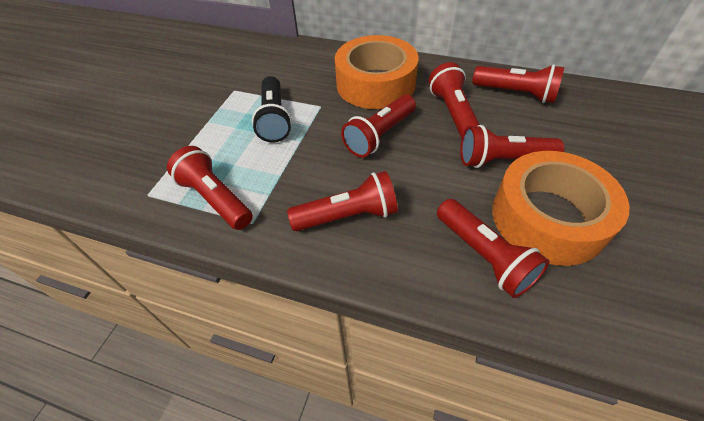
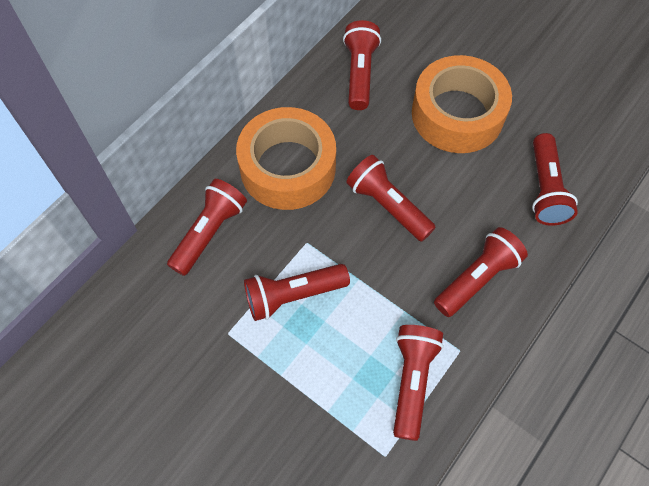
black flashlight: 1 -> 0

